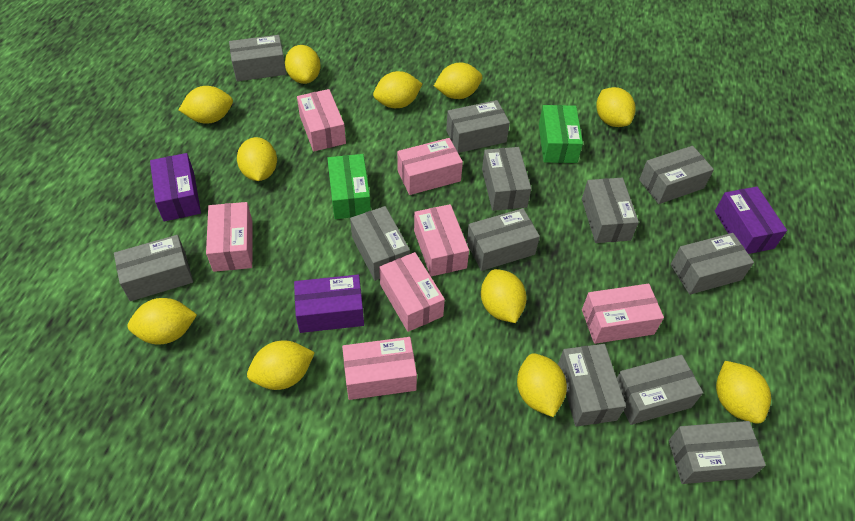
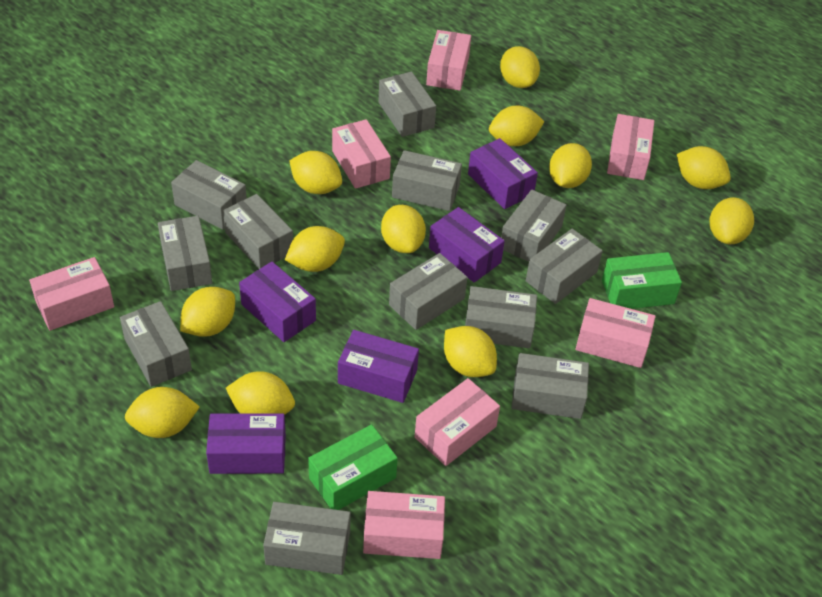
purple box: 3 -> 5
yellow lemon: 11 -> 12

